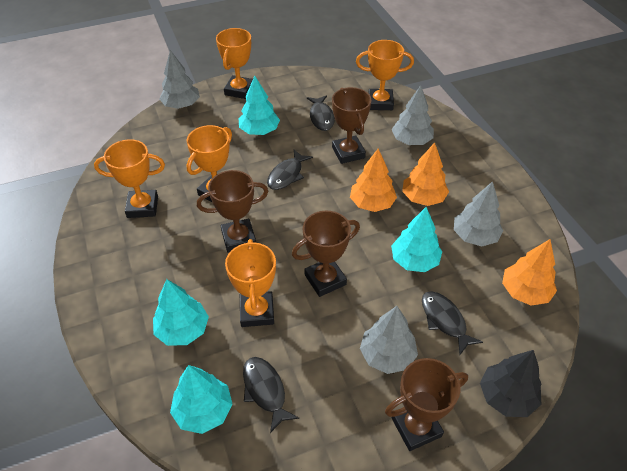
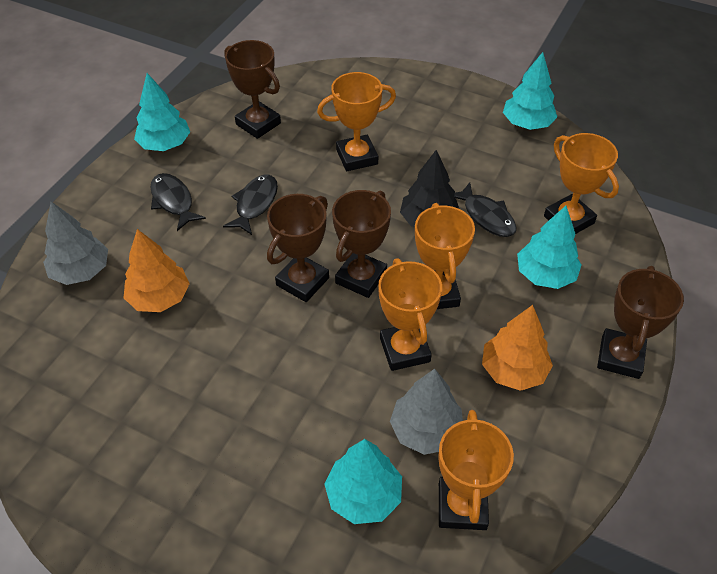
black fish: 4 -> 3
grey tree: 4 -> 2
orange tree: 3 -> 2

